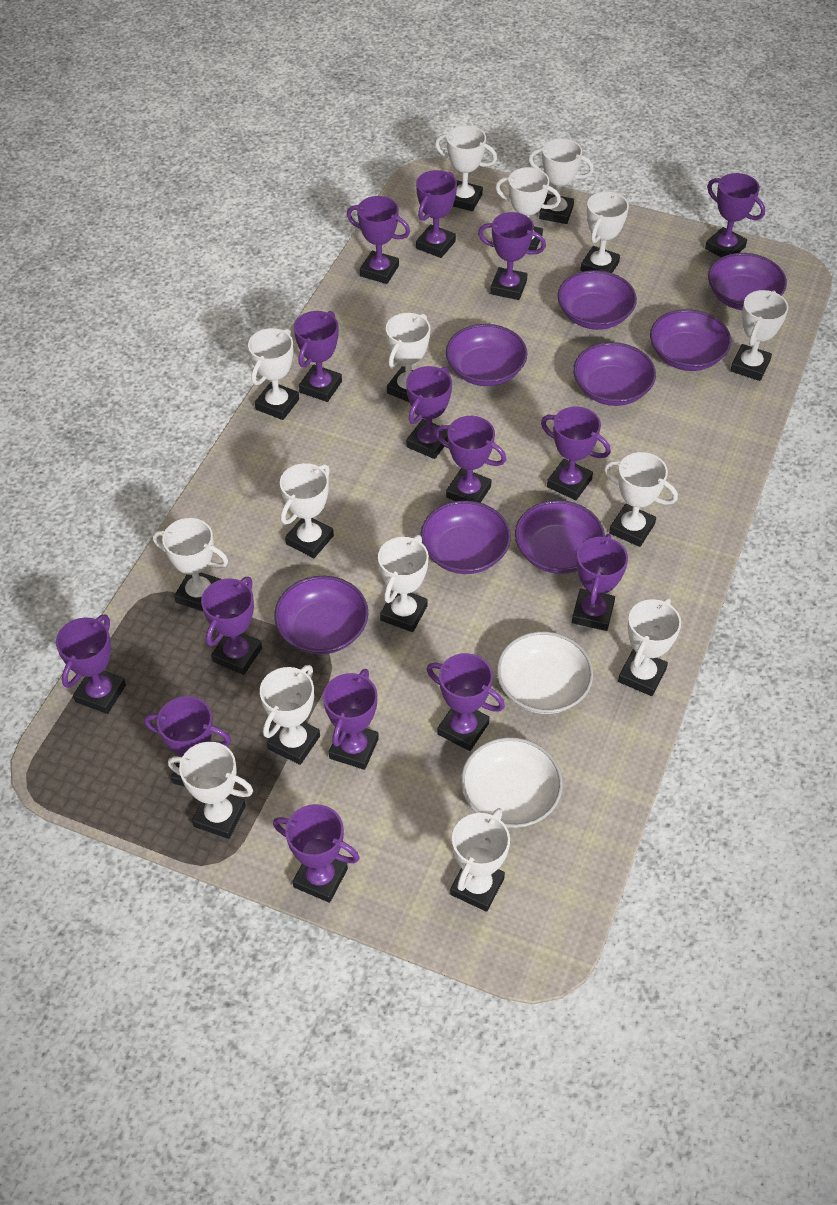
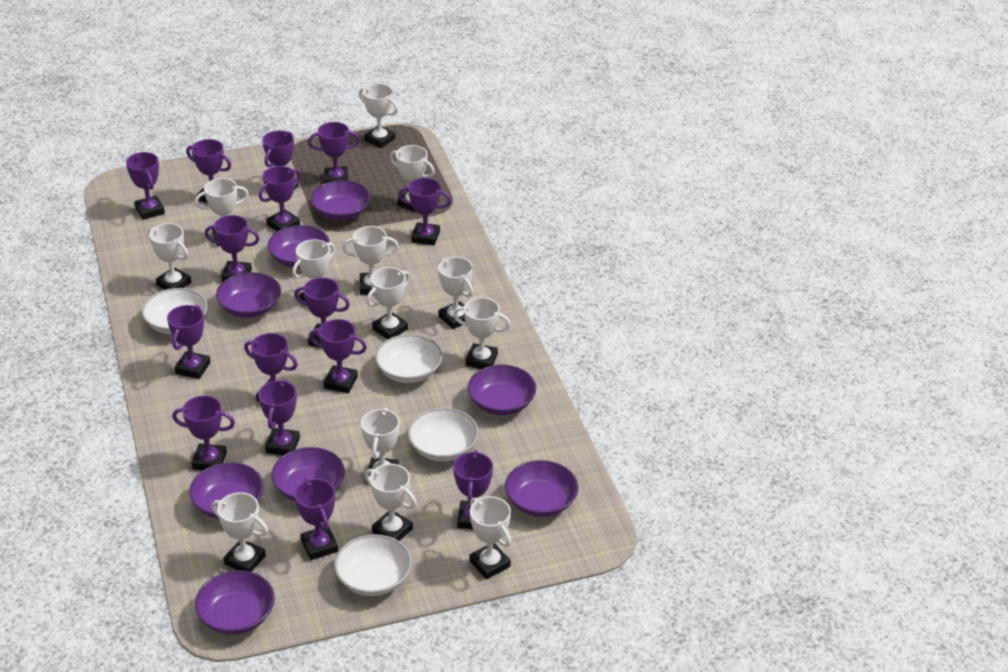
white bowl: 2 -> 4
white trophy: 15 -> 13

